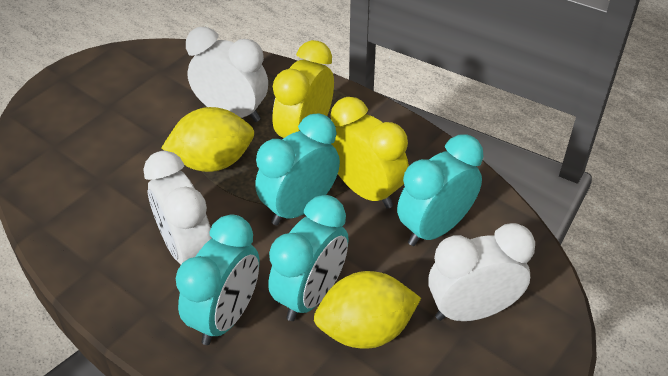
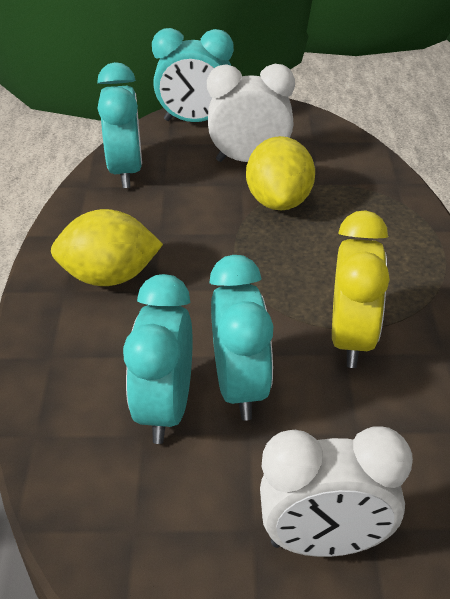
white clock: 3 -> 2
yellow clock: 2 -> 1

